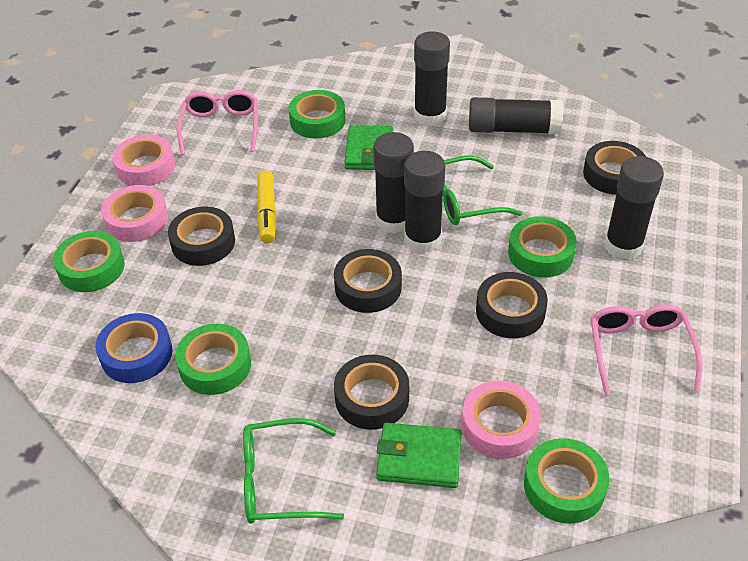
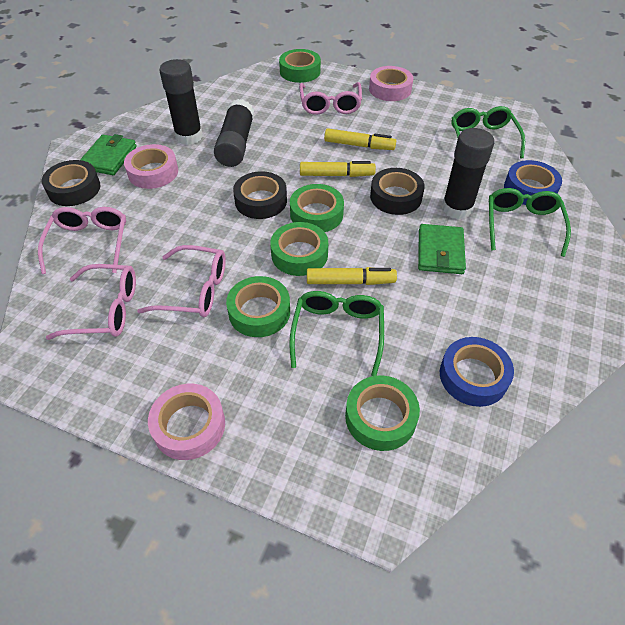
black glue stick: 5 -> 3
black tape: 5 -> 3
blue tape: 1 -> 2
green glasses: 2 -> 3
pink glasses: 2 -> 4
yellow marker: 1 -> 3

